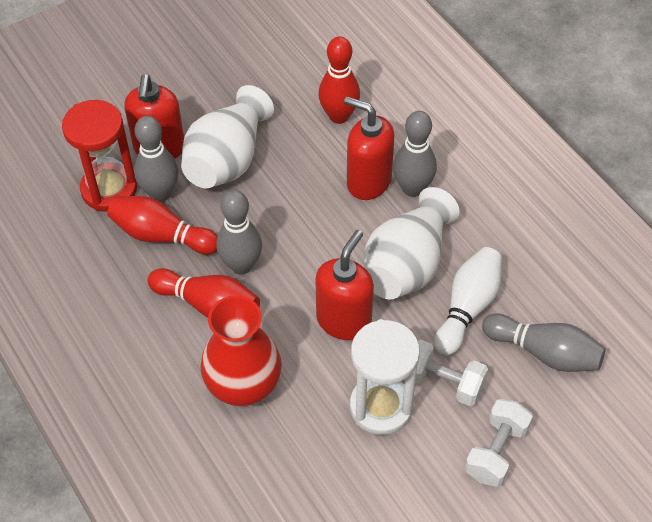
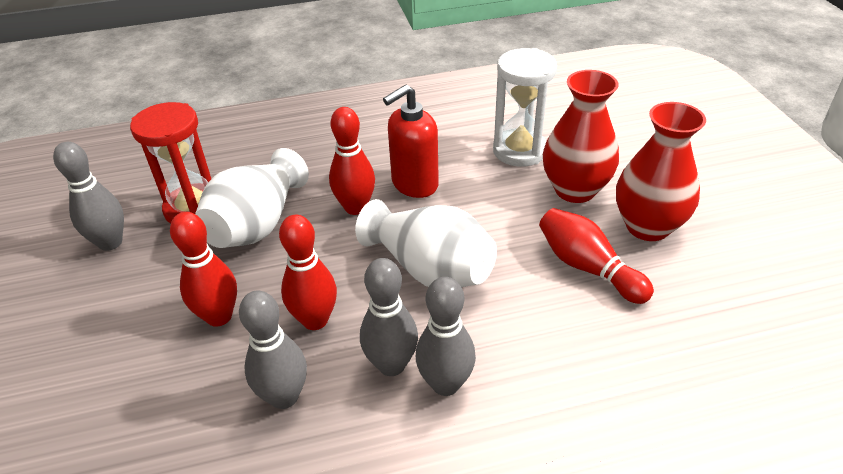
red bowling pin: 3 -> 4
red soap dispenser: 3 -> 1
red vase: 1 -> 2
white bowling pin: 1 -> 0
white dumbbell: 2 -> 0

